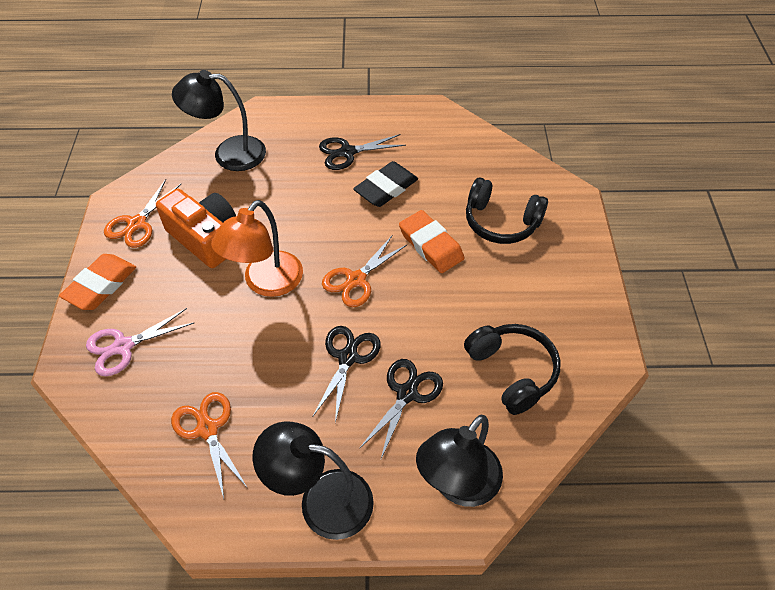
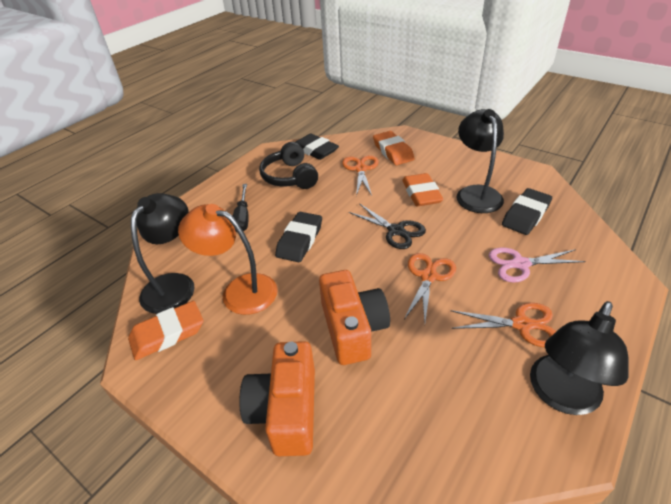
black eraser: 1 -> 3
black headphones: 2 -> 1
black scissors: 3 -> 1
black screwdriver: 0 -> 1
orange camera: 1 -> 2
orange eraser: 2 -> 3

